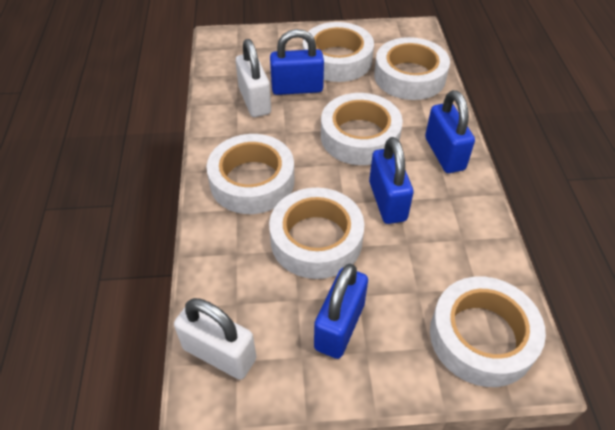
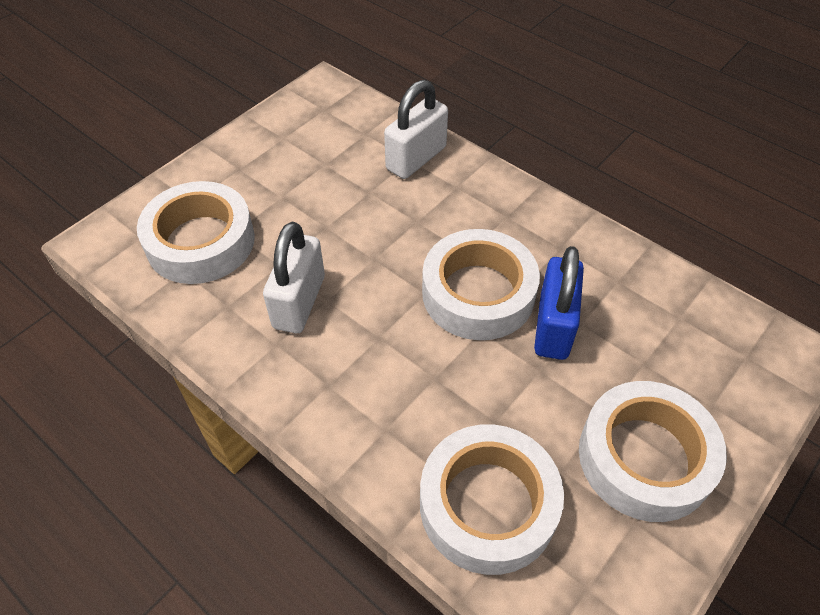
blue padlock: 4 -> 1
white tape: 6 -> 4

